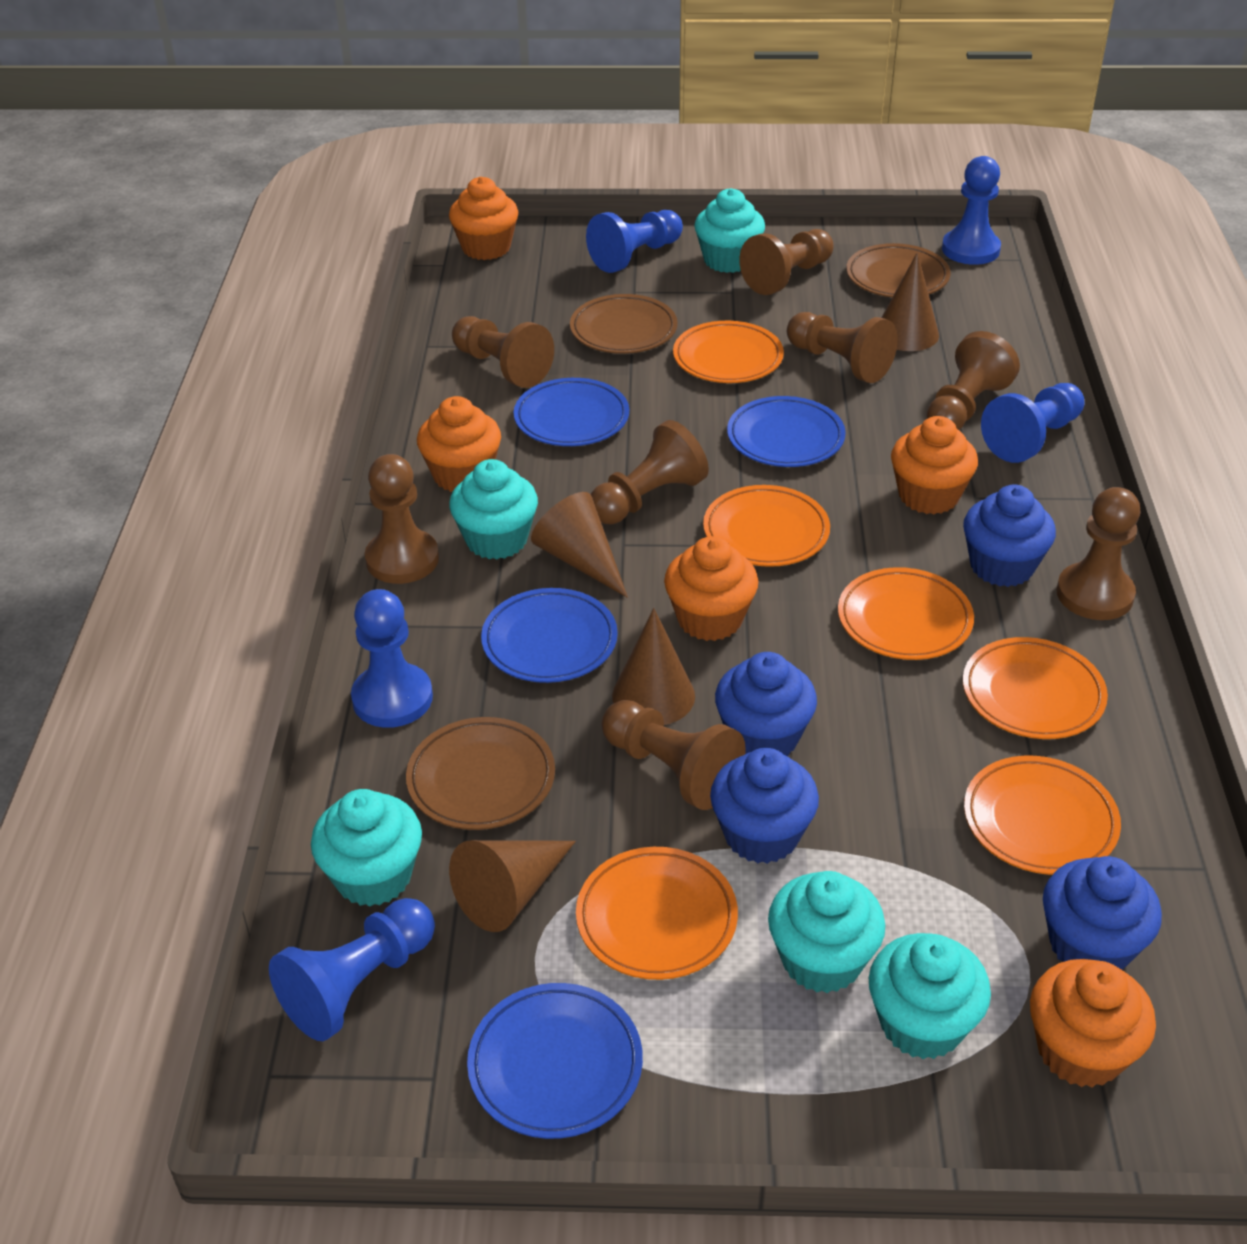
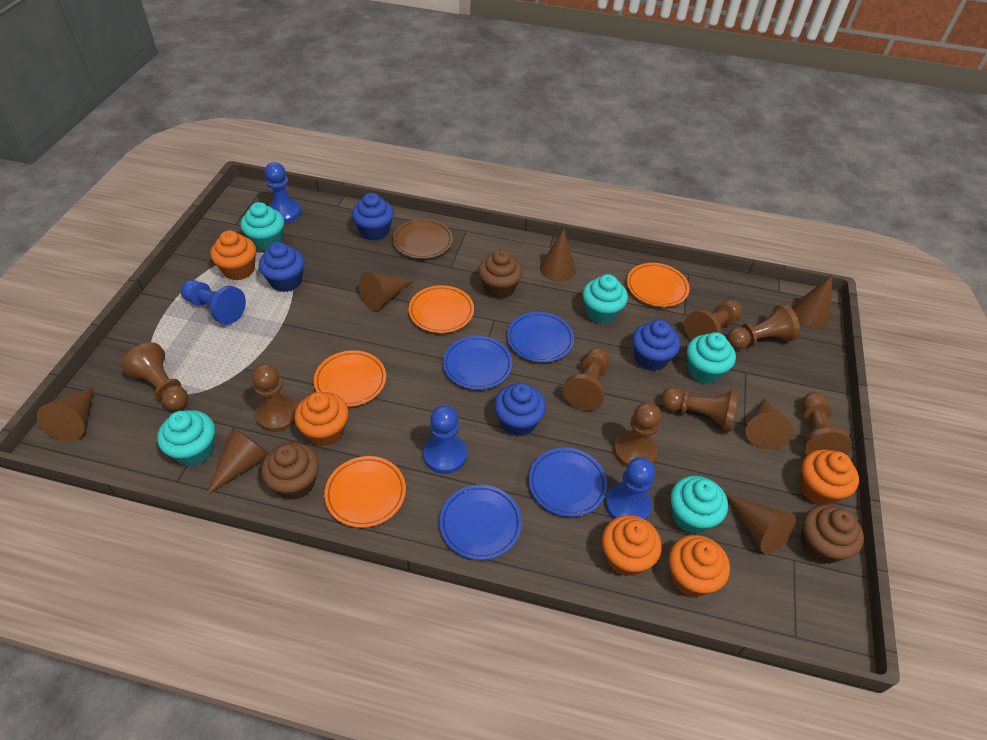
blue pawn: 5 -> 4
brown cone: 4 -> 7
brown cupcake: 0 -> 3
brown plate: 3 -> 1
orange plate: 6 -> 4

